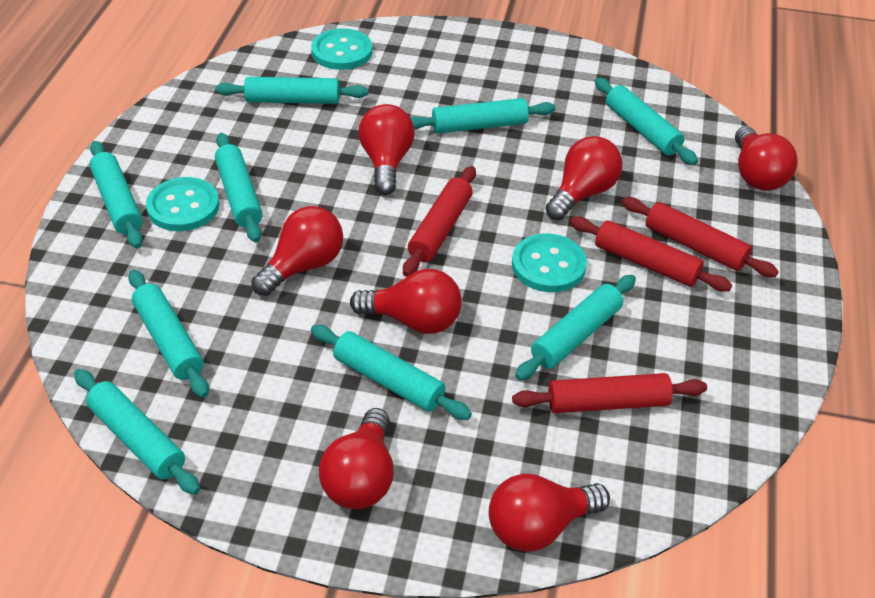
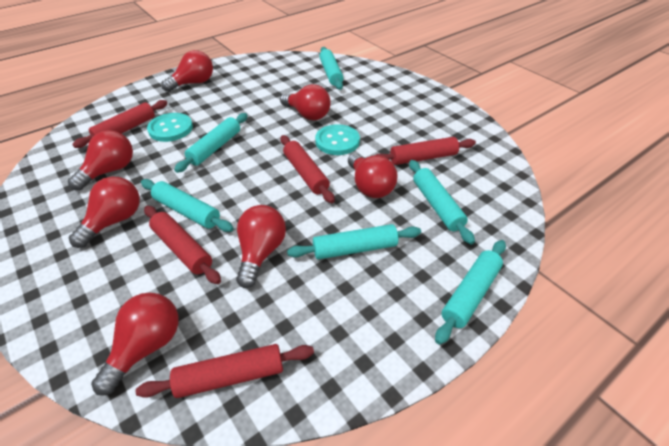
red rolling pin: 4 -> 5
turquoise button: 3 -> 2
turquoise rolling pin: 9 -> 6

